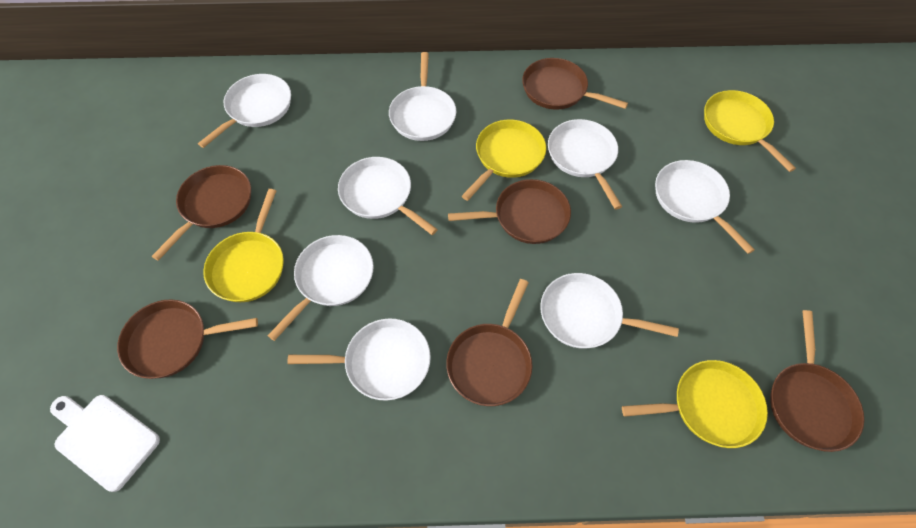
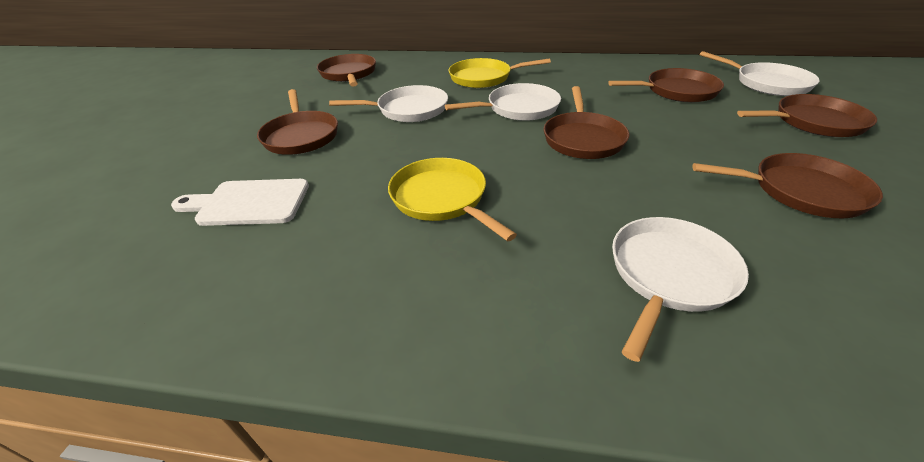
white pan: 8 -> 4
yellow pan: 4 -> 2

